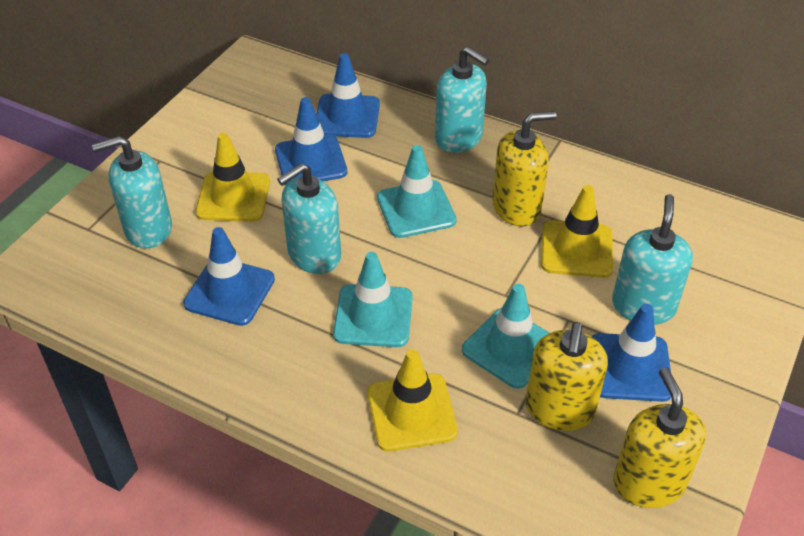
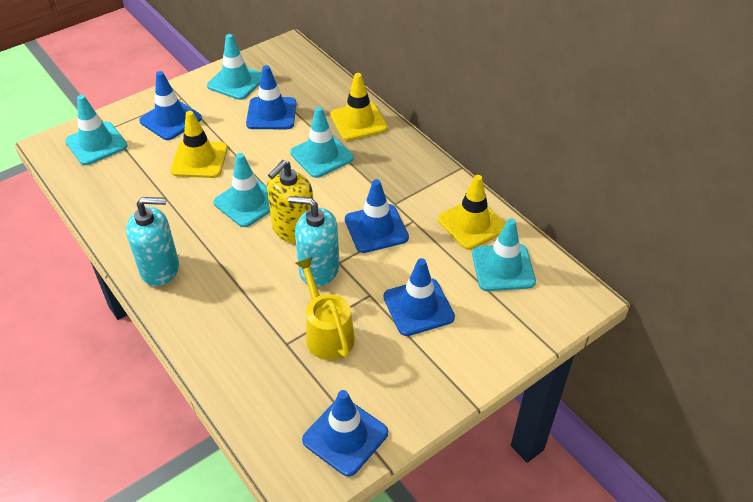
blue traffic cone: 4 -> 5
turquoise soap dispenser: 4 -> 2
turquoise traffic cone: 3 -> 5
yellow soap dispenser: 3 -> 1
yellow watering can: 0 -> 1

